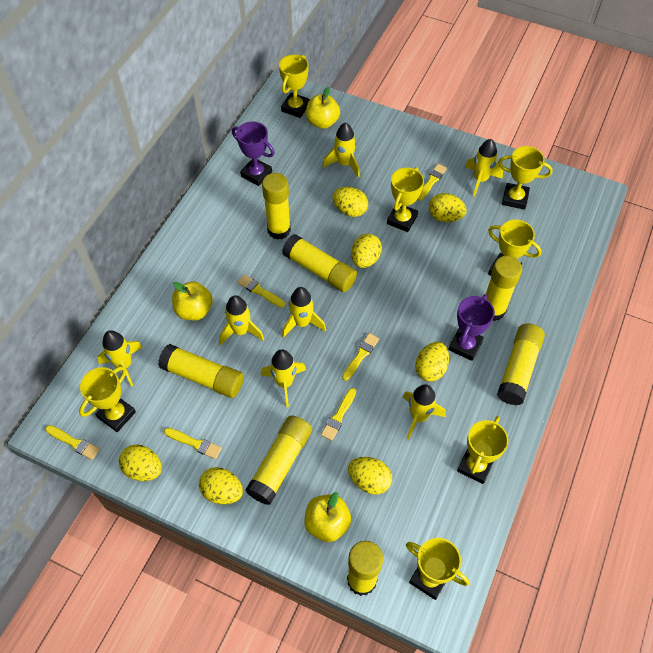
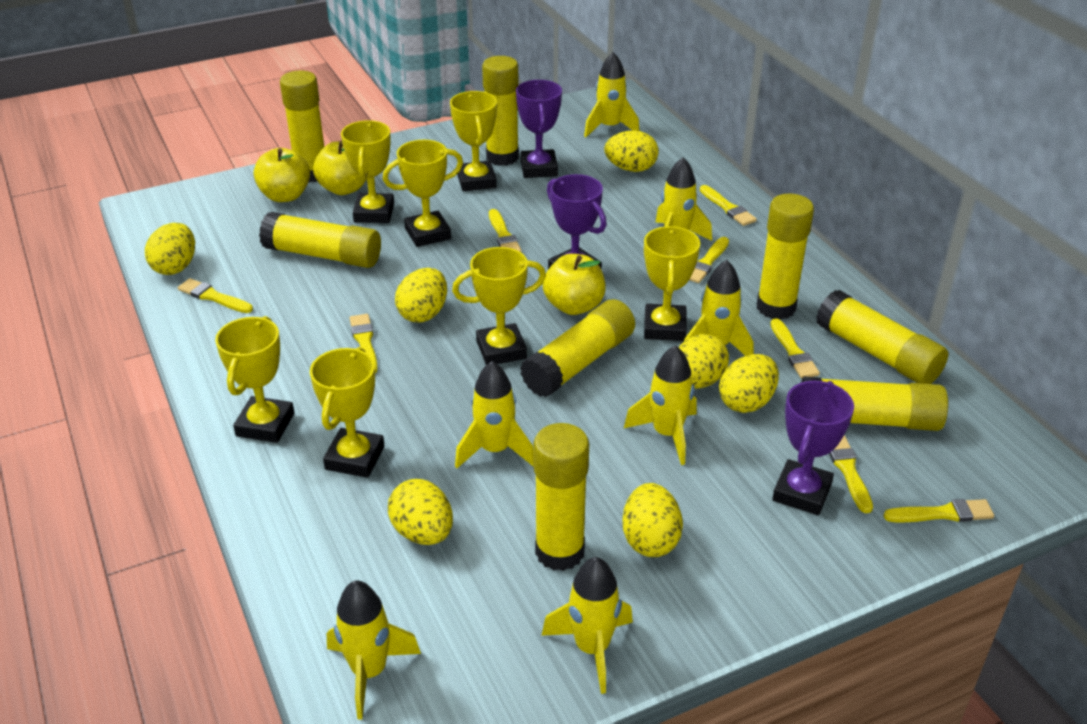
purple trophy: 2 -> 3
yellow brush: 6 -> 8
yellow glue stick: 7 -> 8

